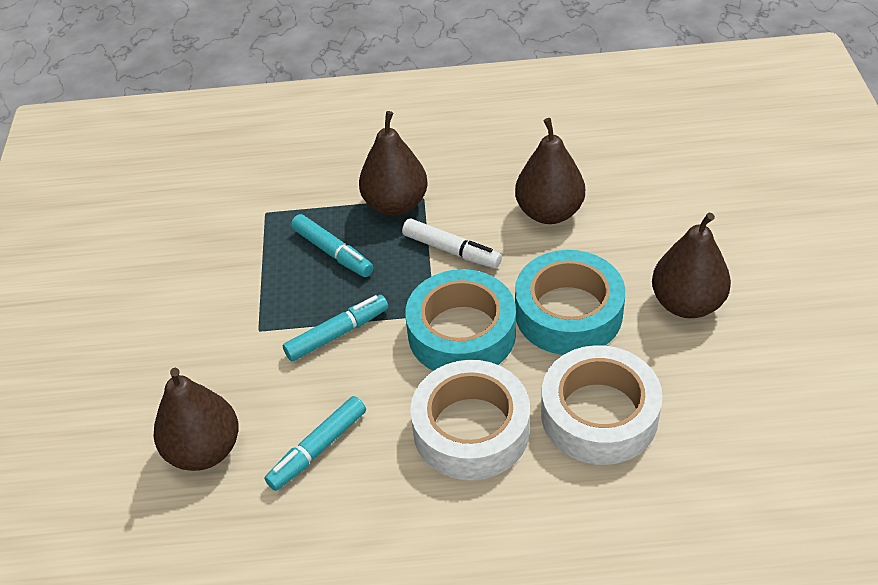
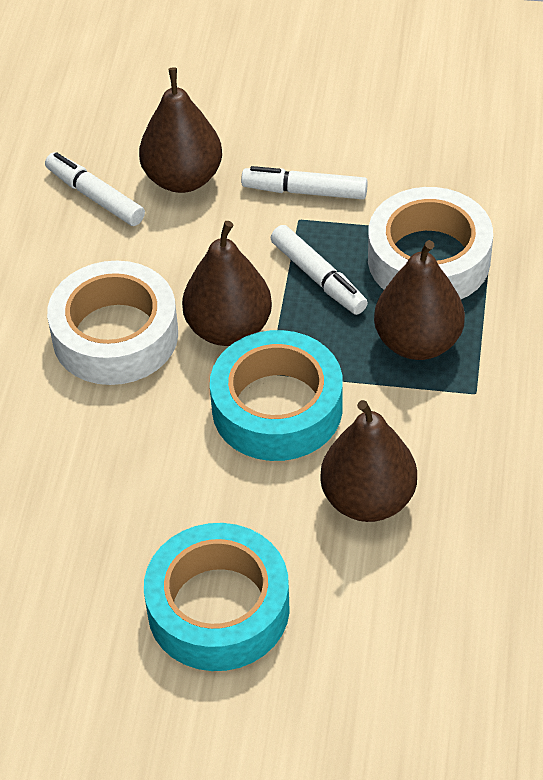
turquoise marker: 3 -> 0
white marker: 1 -> 3

